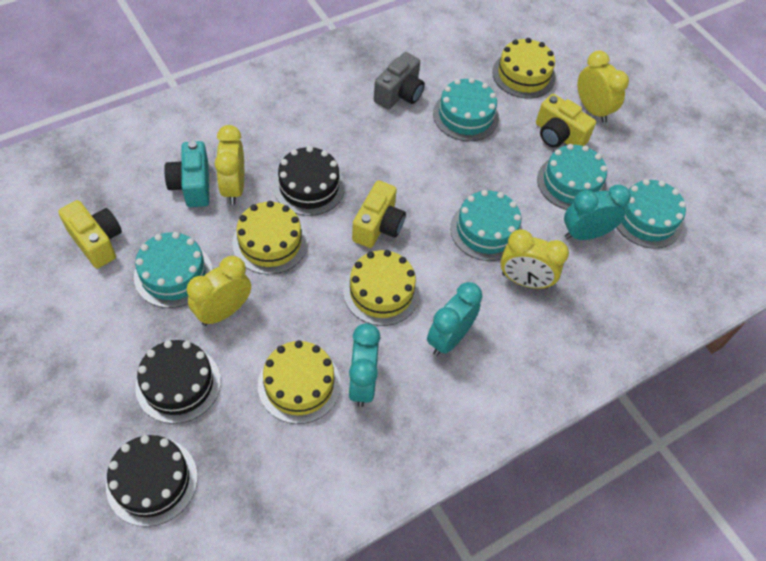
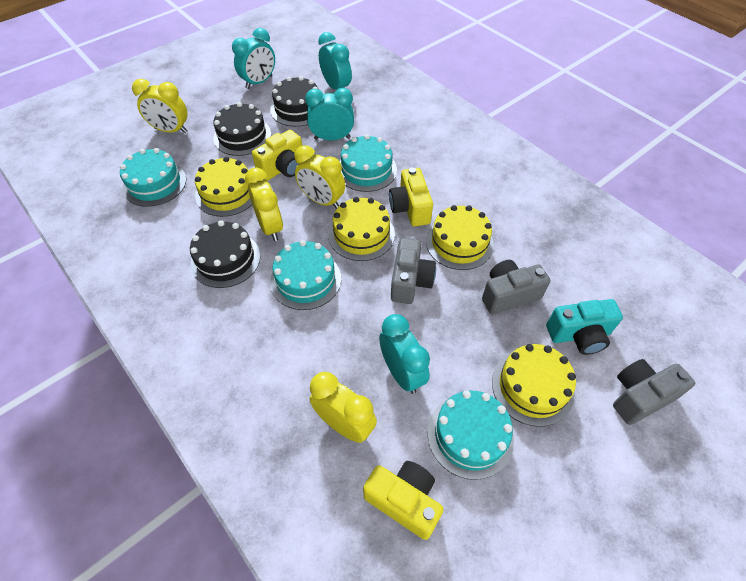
grey camera: 1 -> 3
turquoise cake: 5 -> 4
turquoise clock: 3 -> 4

